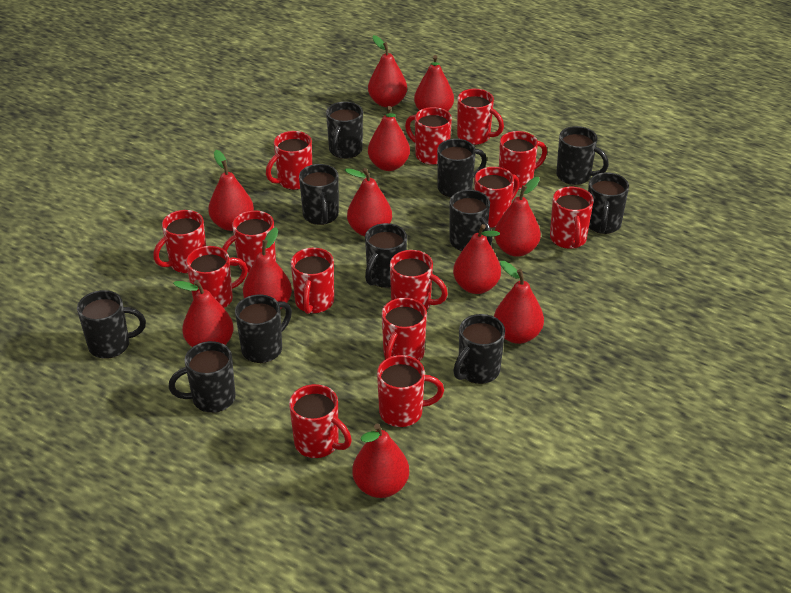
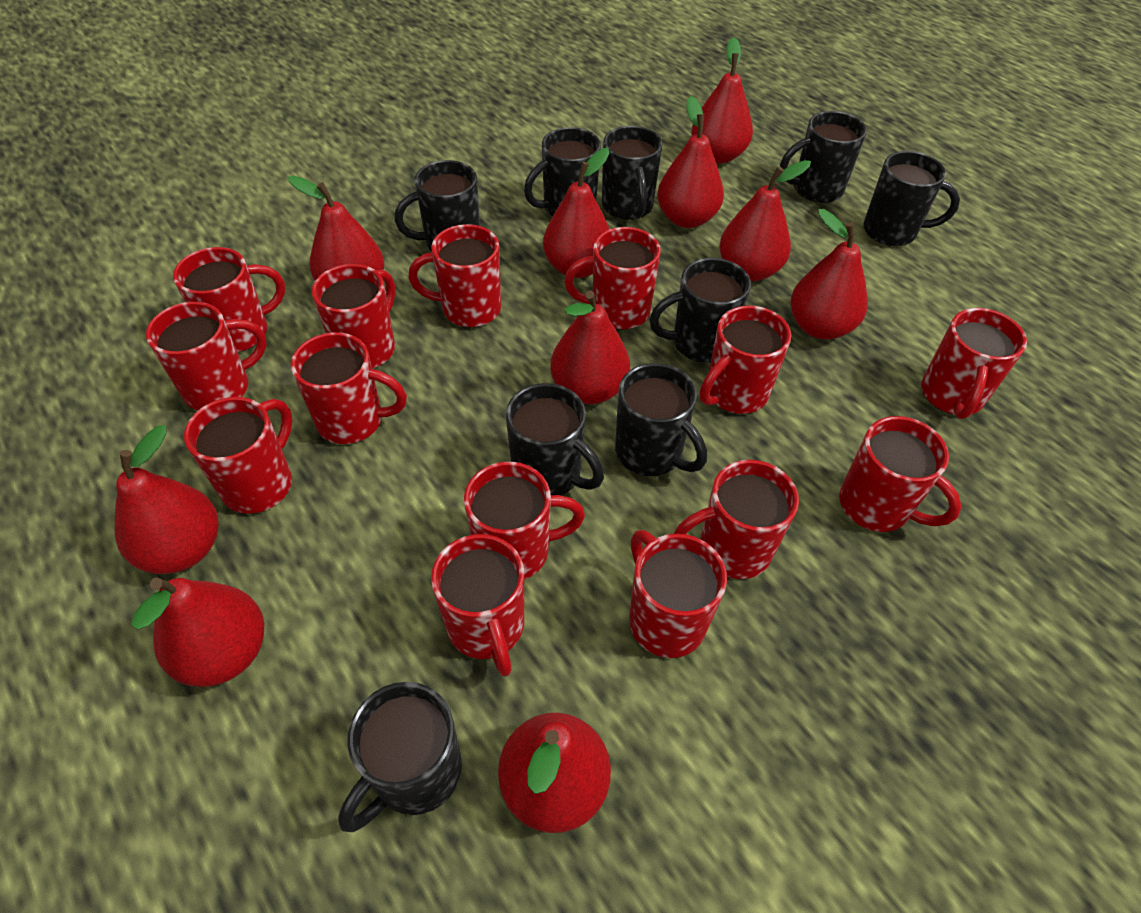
black mug: 11 -> 9
red pear: 11 -> 10

